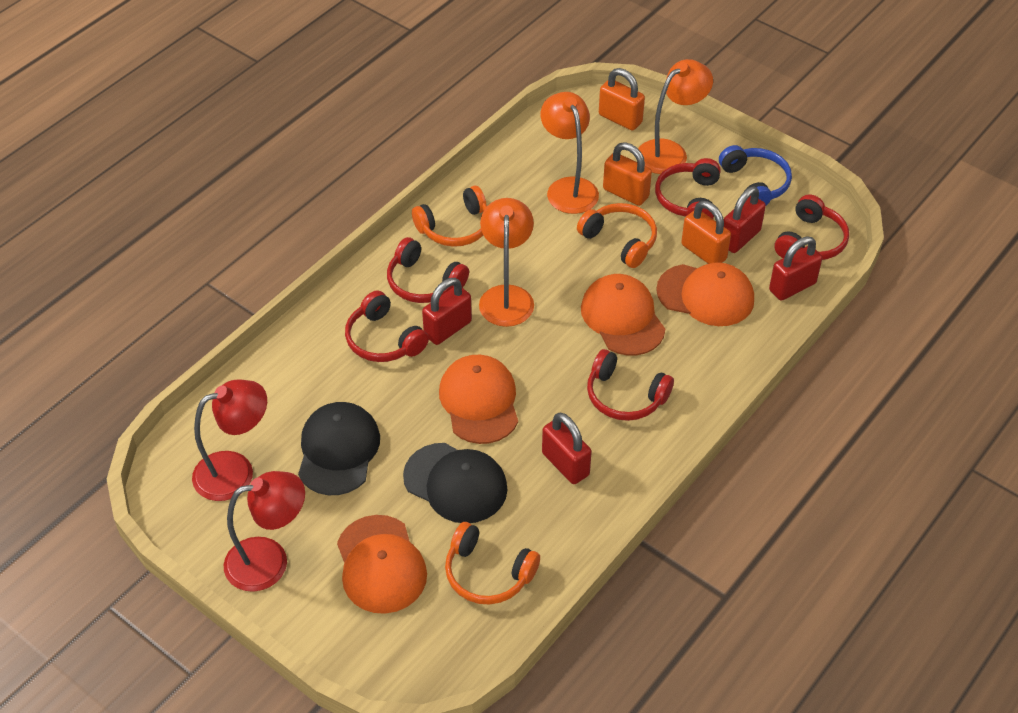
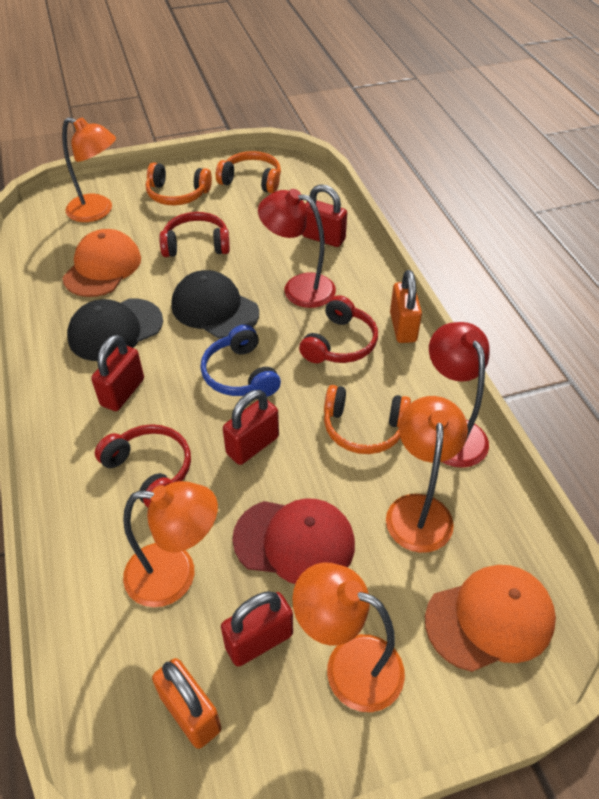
orange cap: 4 -> 2
orange lamp: 3 -> 4
orange padlock: 3 -> 2
red cap: 0 -> 1
red headphones: 5 -> 3

